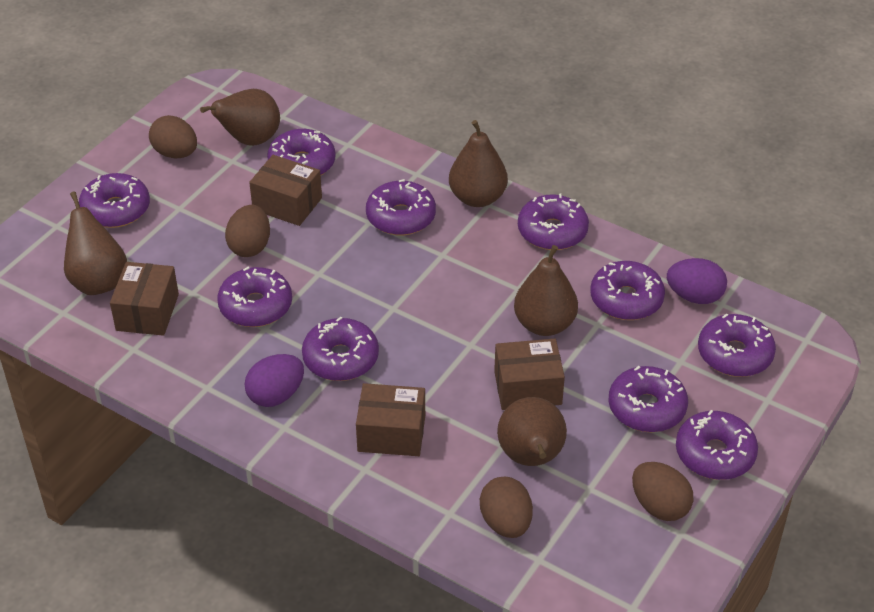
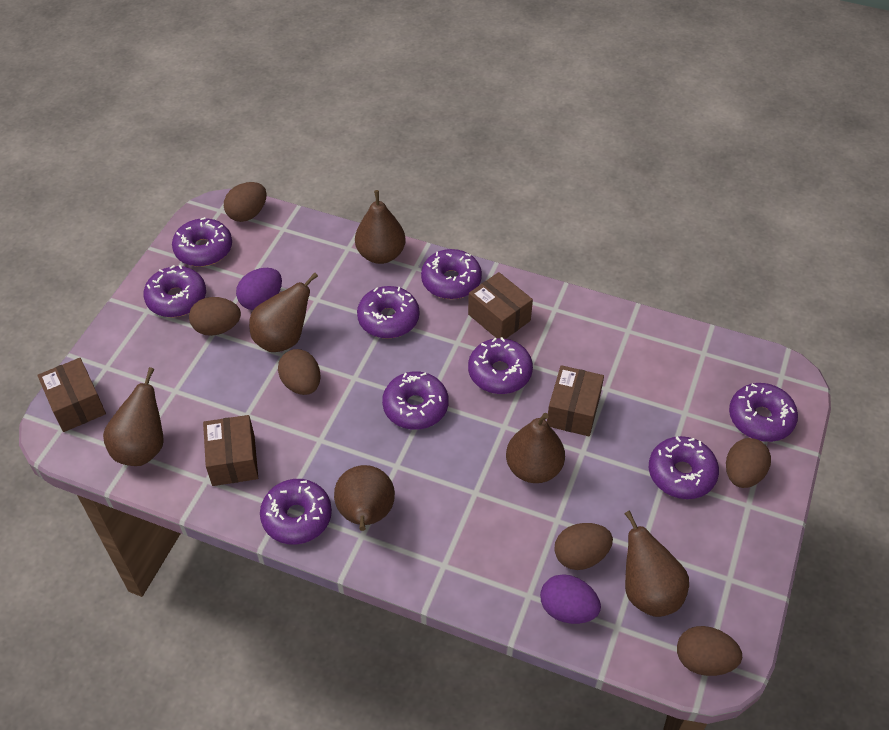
brown egg: 4 -> 6
brown pear: 5 -> 6
purple donut: 10 -> 9

